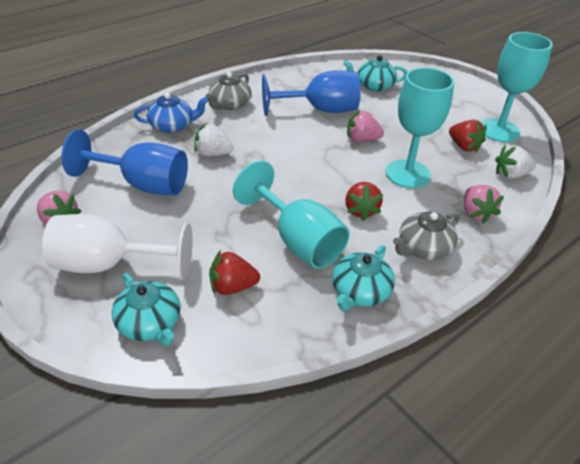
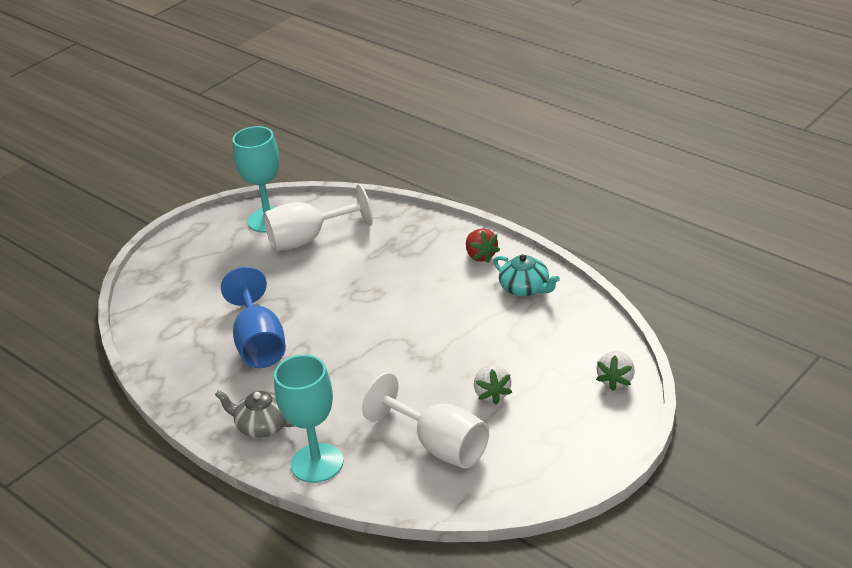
blue goblet: 2 -> 1
blue teapot: 1 -> 0
grey teapot: 2 -> 1
pink strawberry: 3 -> 0
red strawberry: 3 -> 1
turquoise goblet: 3 -> 2
turquoise teapot: 3 -> 1
white goblet: 1 -> 2

